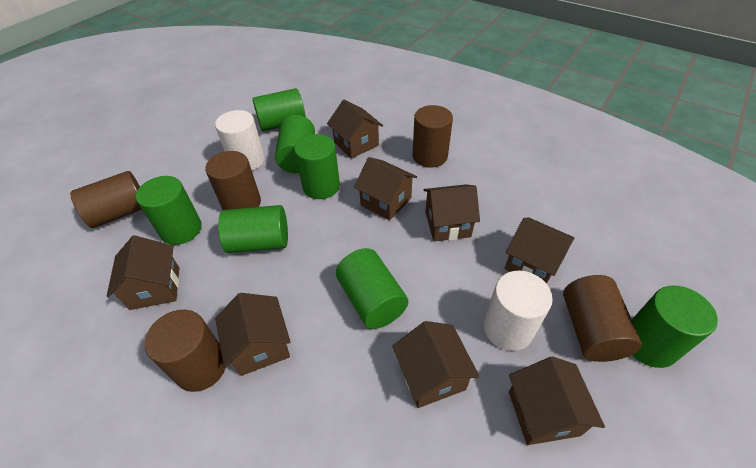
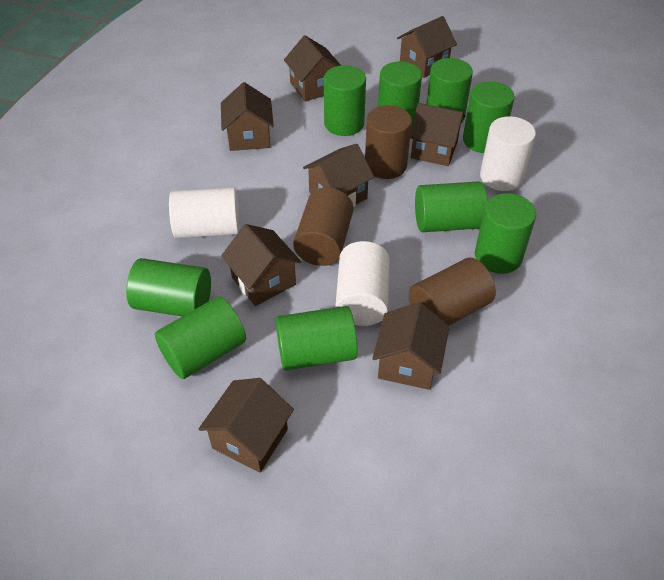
brown cylinder: 5 -> 3
green cylinder: 7 -> 9
white cylinder: 2 -> 3

